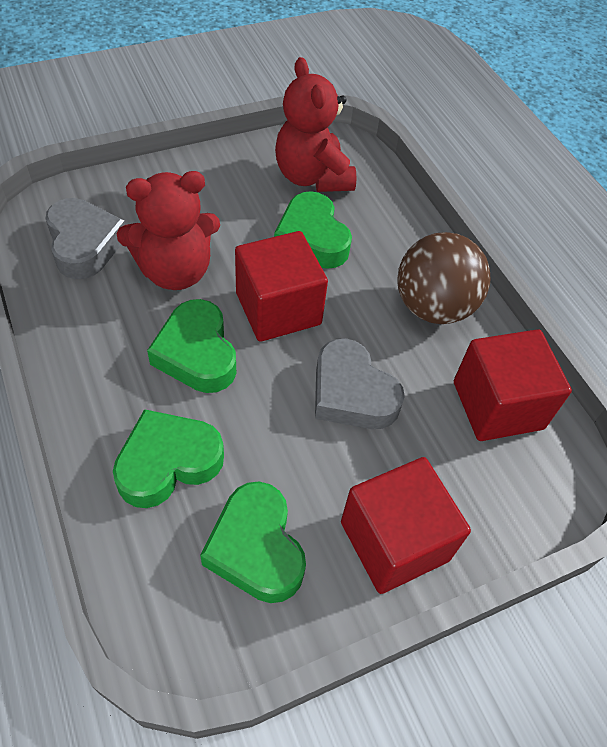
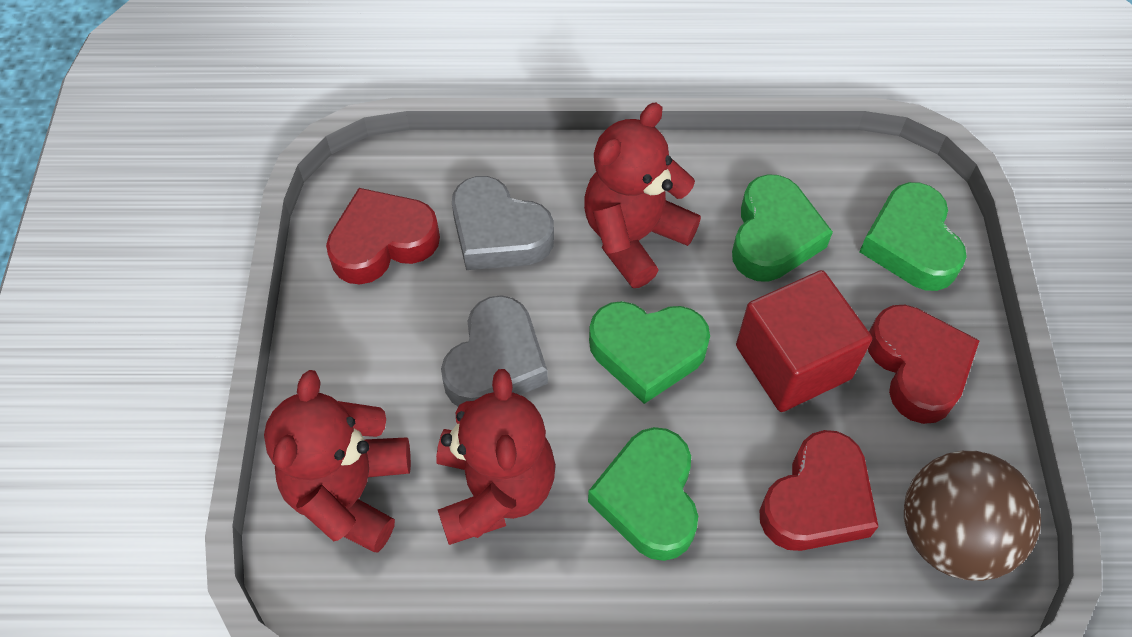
red cube: 3 -> 1
red heart: 0 -> 3
red teddy bear: 2 -> 3

